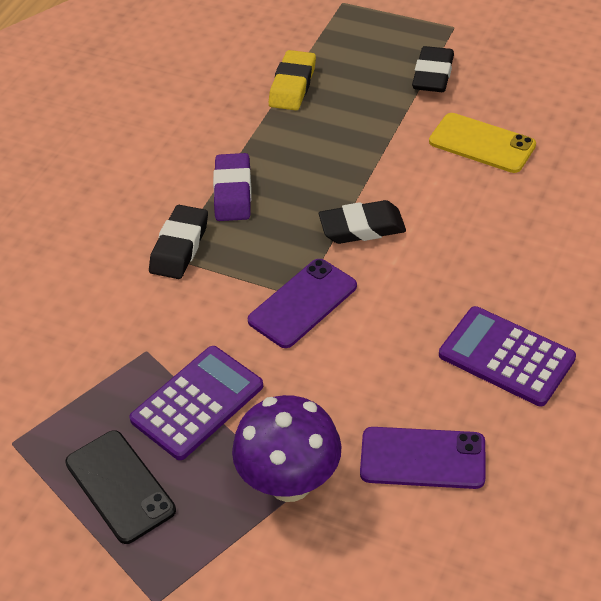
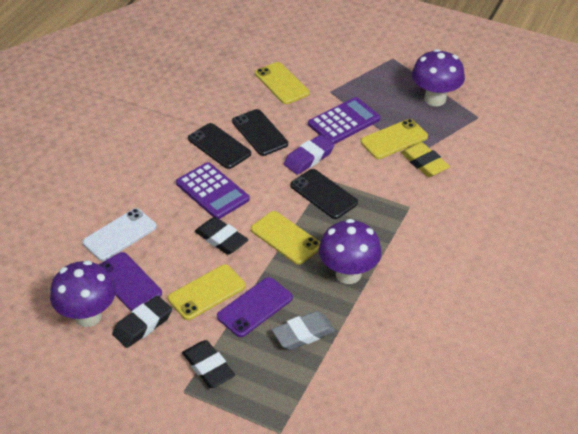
black phone: 1 -> 3
grey eraser: 0 -> 1
purple mushroom: 1 -> 3
white phone: 0 -> 1
yellow phone: 1 -> 4

